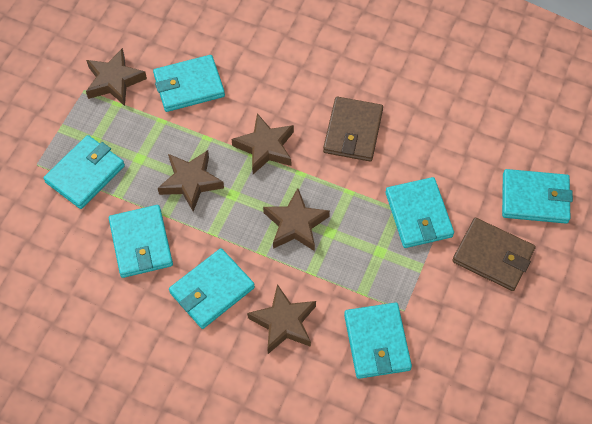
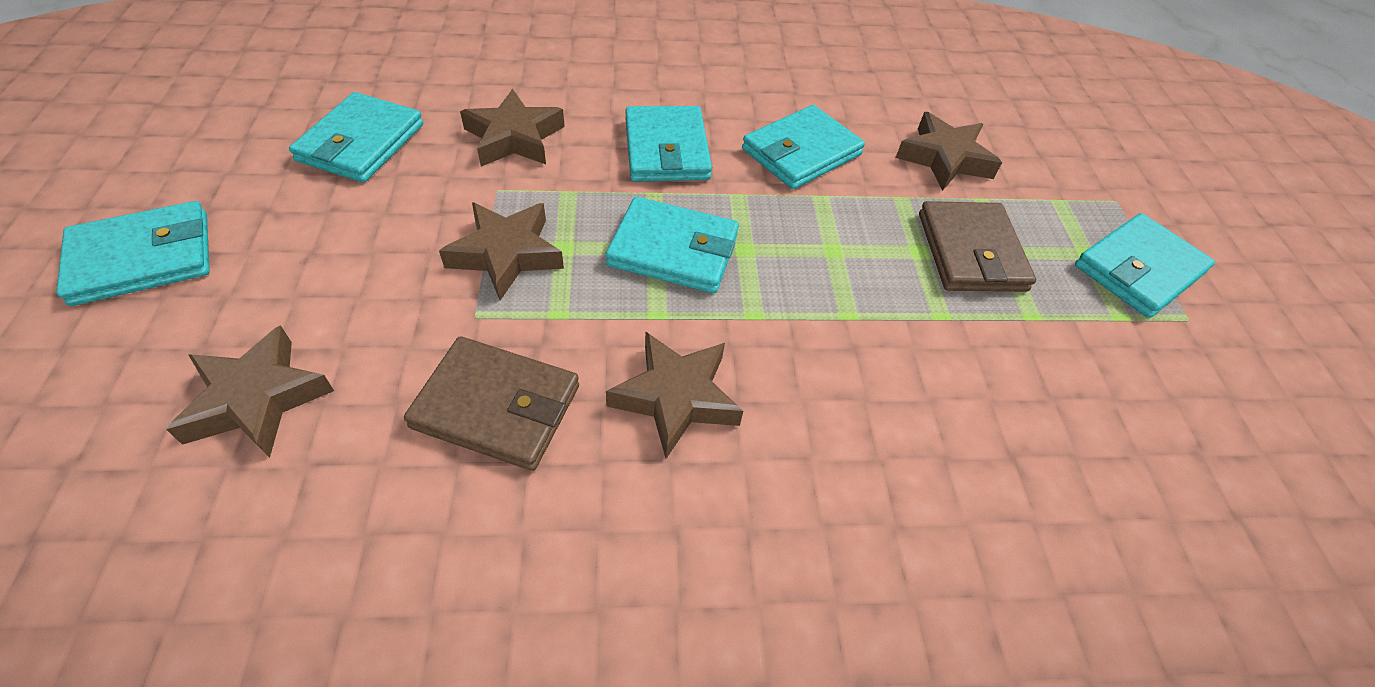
turquoise wallet: 7 -> 6

